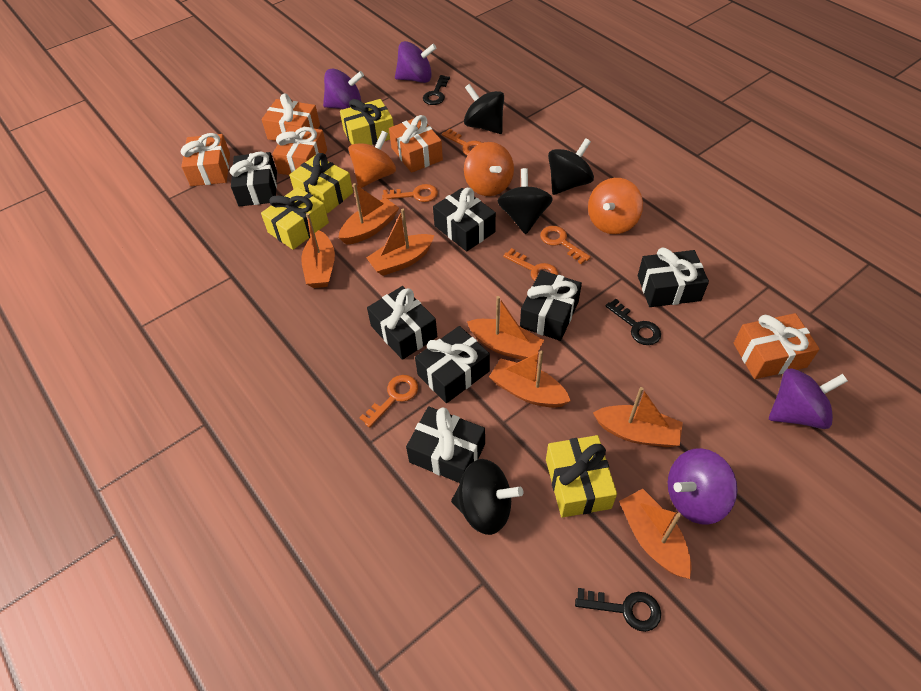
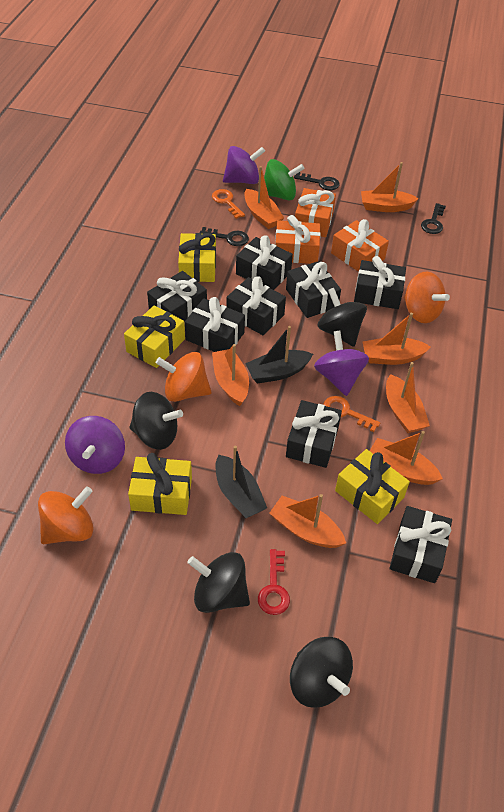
black boat: 0 -> 2
black gift: 7 -> 8
green spinning top: 0 -> 1
orange gift: 5 -> 3
orange key: 5 -> 2
purple spinning top: 4 -> 3
red key: 0 -> 1

